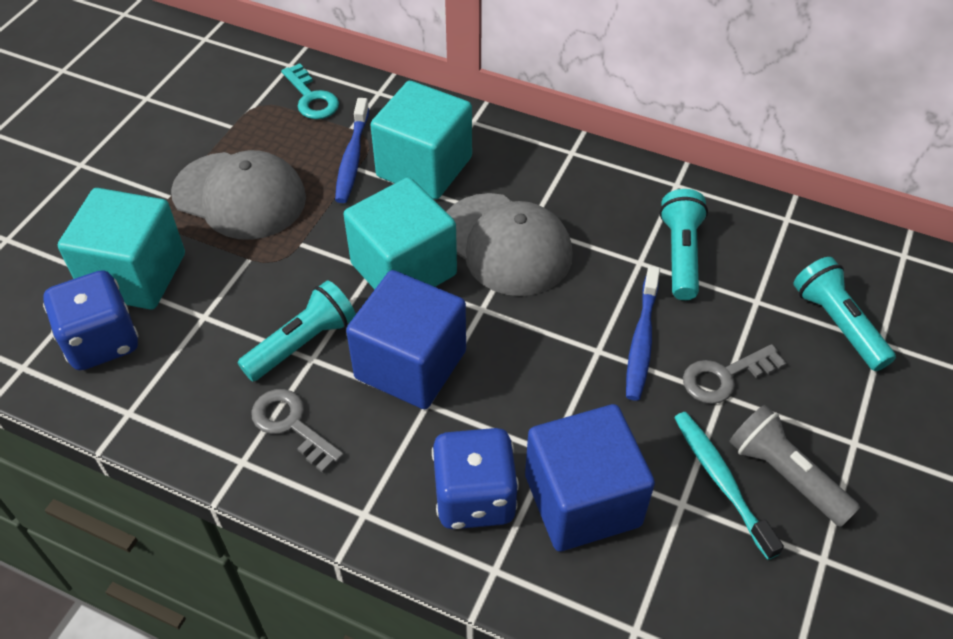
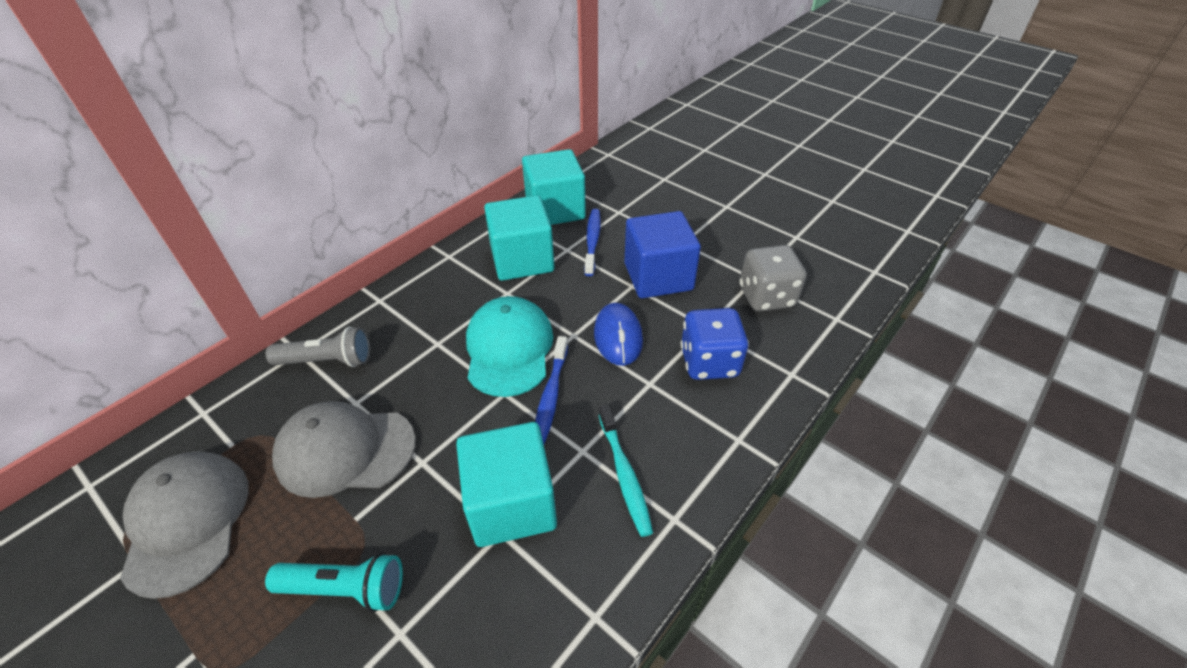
blue cube: 2 -> 1
blue dice: 2 -> 1
blue mouse: 0 -> 1
grey dice: 0 -> 1
grey key: 2 -> 0
turquoise cap: 0 -> 1
turquoise flashlight: 3 -> 1
turquoise key: 1 -> 0

